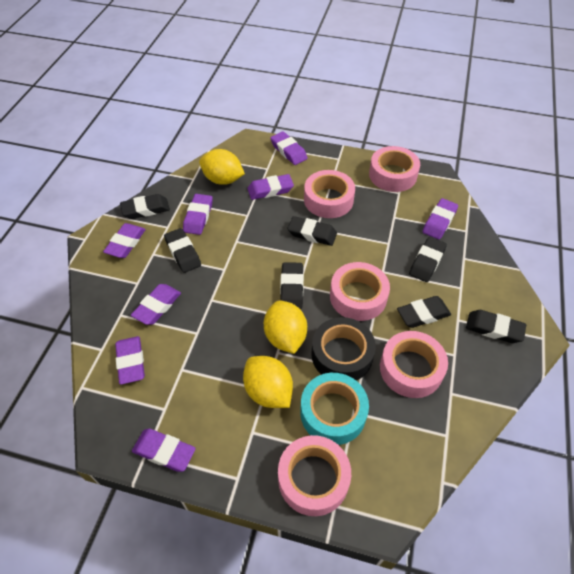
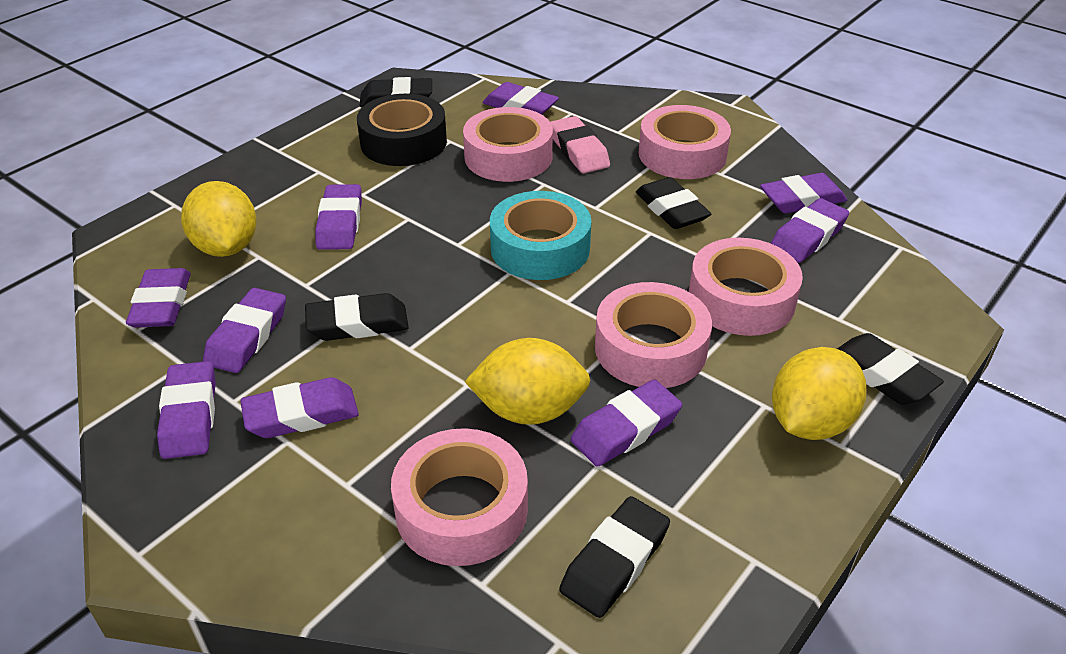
black eraser: 7 -> 5
pink eraser: 0 -> 1
purple eraser: 8 -> 9

